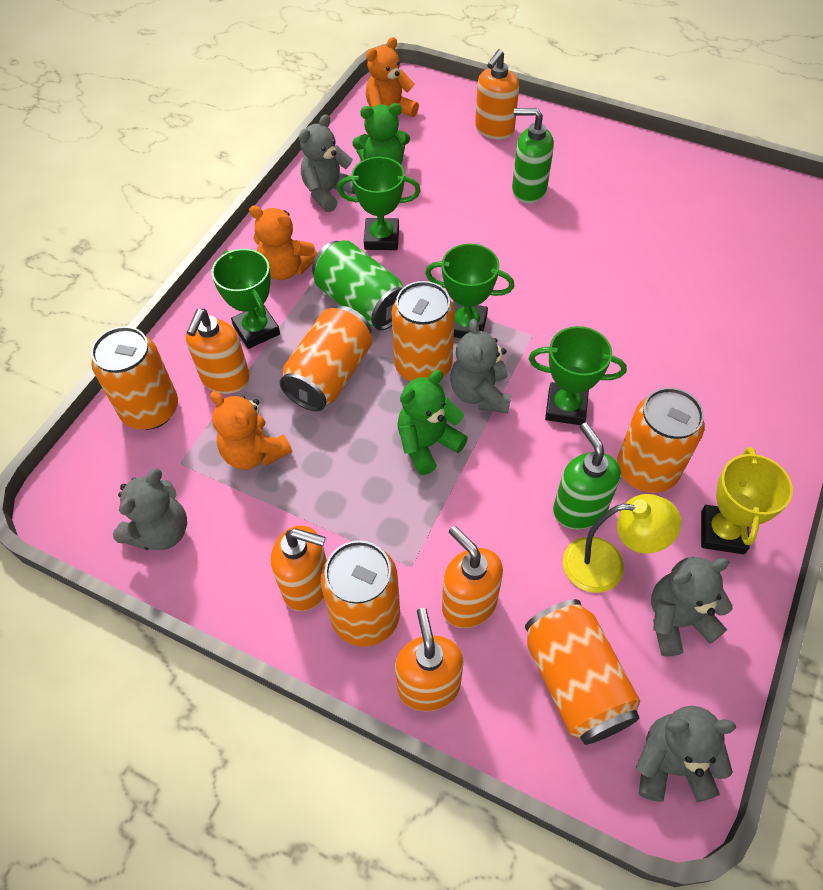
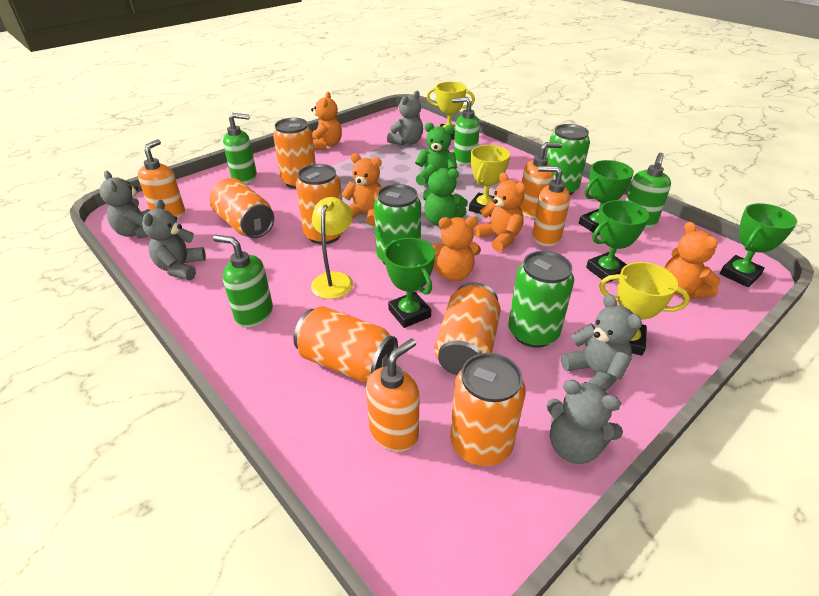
green can: 1 -> 3
green soap dispenser: 2 -> 4
orange soap dispenser: 5 -> 4
orange teddy bear: 3 -> 5
yellow trophy: 1 -> 3

